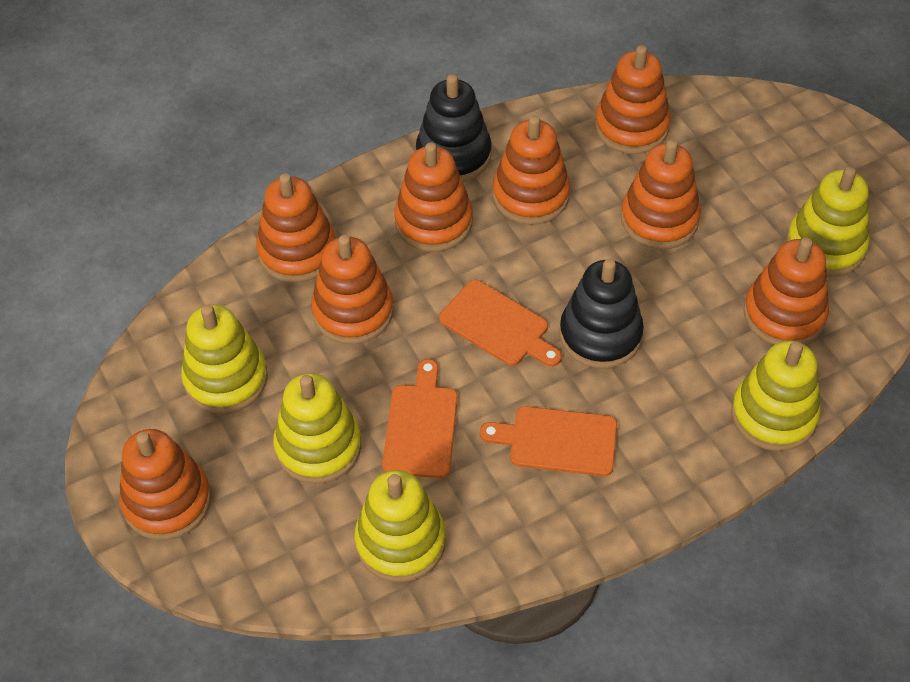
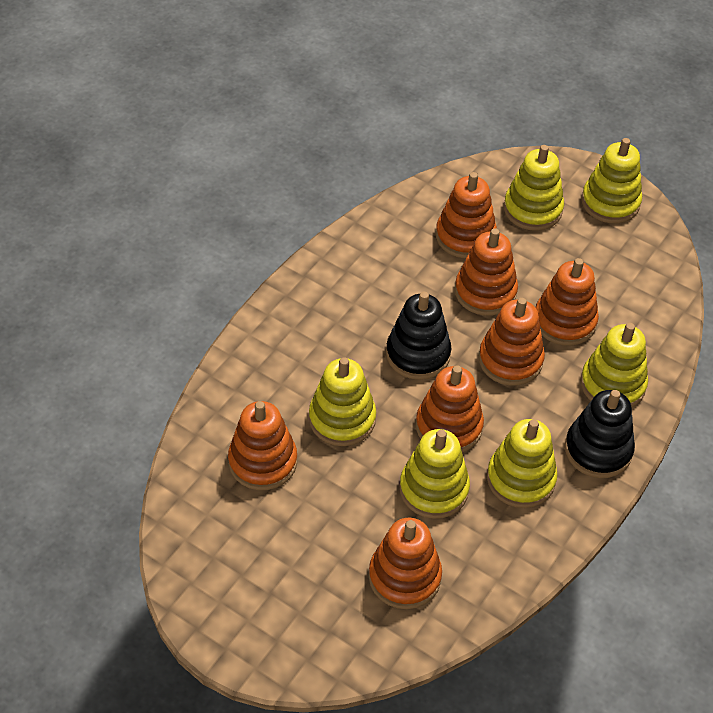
orange cutting board: 3 -> 0
orange stacking toy: 8 -> 7
yellow stacking toy: 5 -> 6

